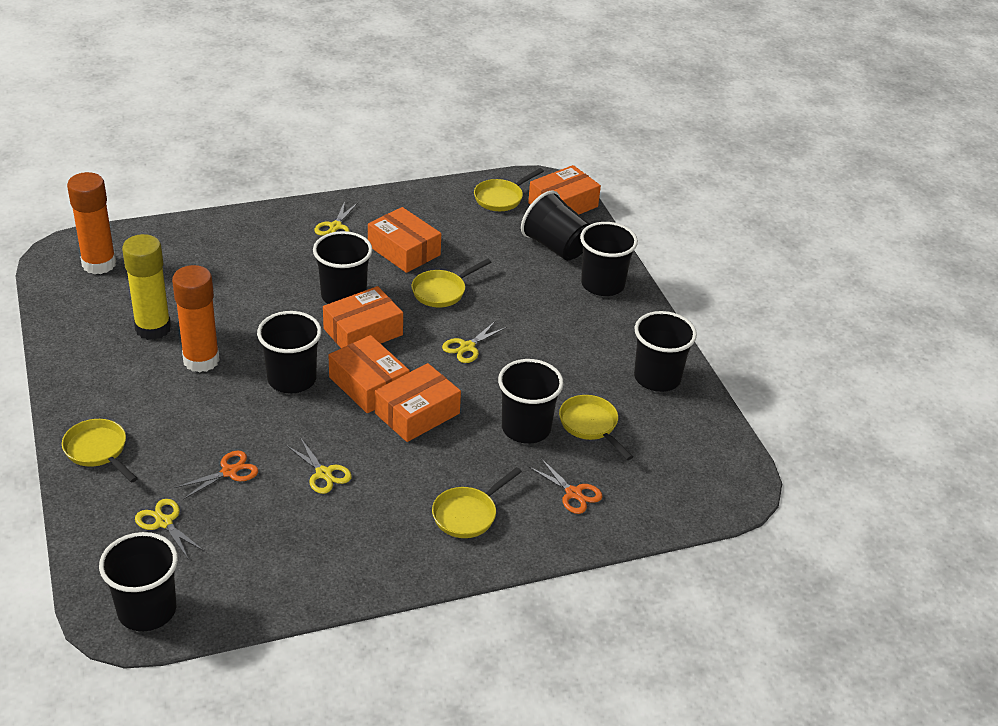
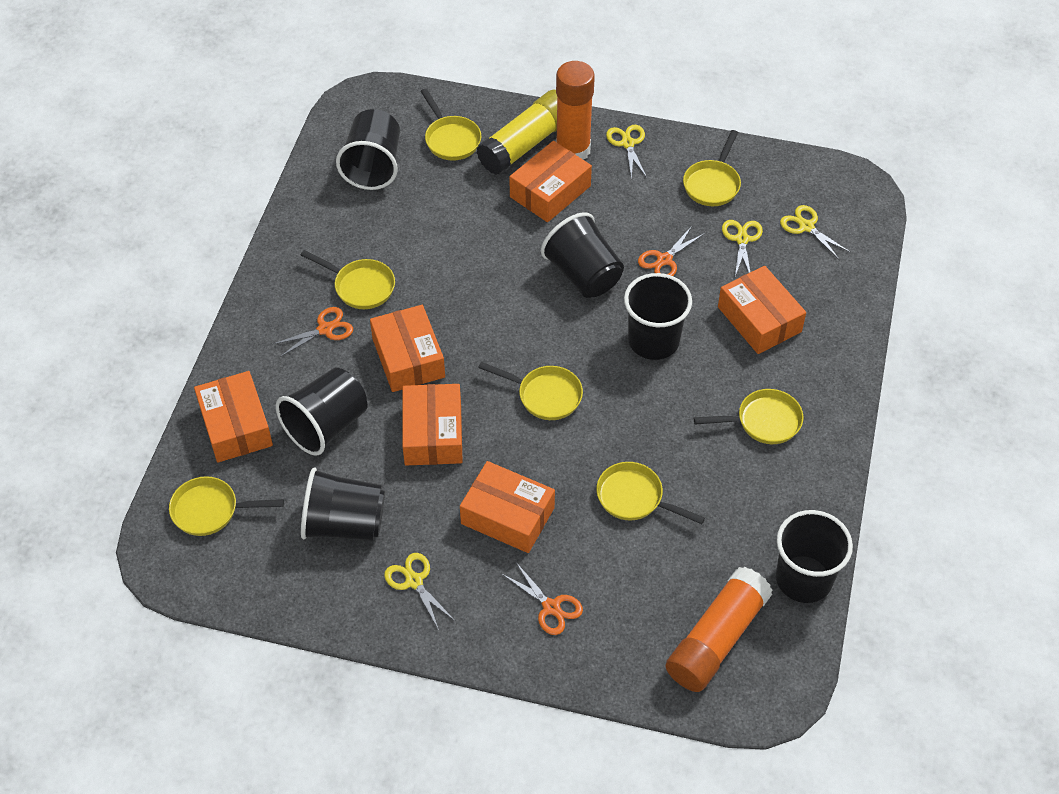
black cup: 7 -> 6
orange box: 5 -> 6
orange scissors: 2 -> 3
yellow pan: 5 -> 7

